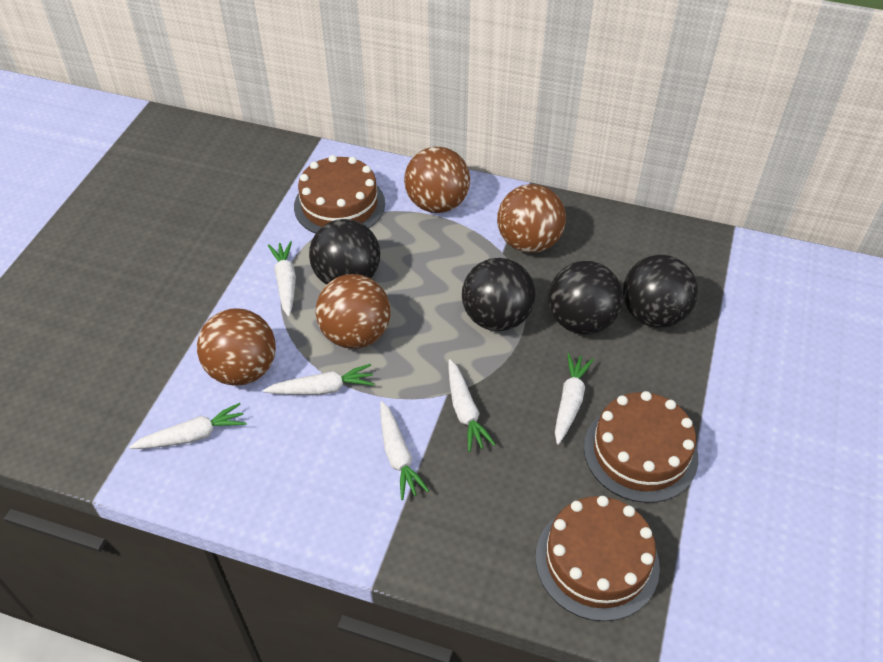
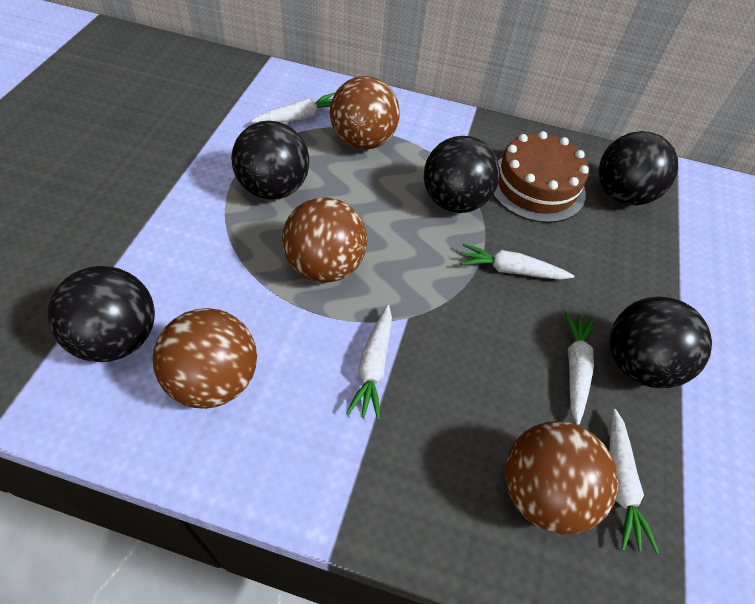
black ball: 4 -> 5
brown cake: 3 -> 1
white carrot: 6 -> 5

